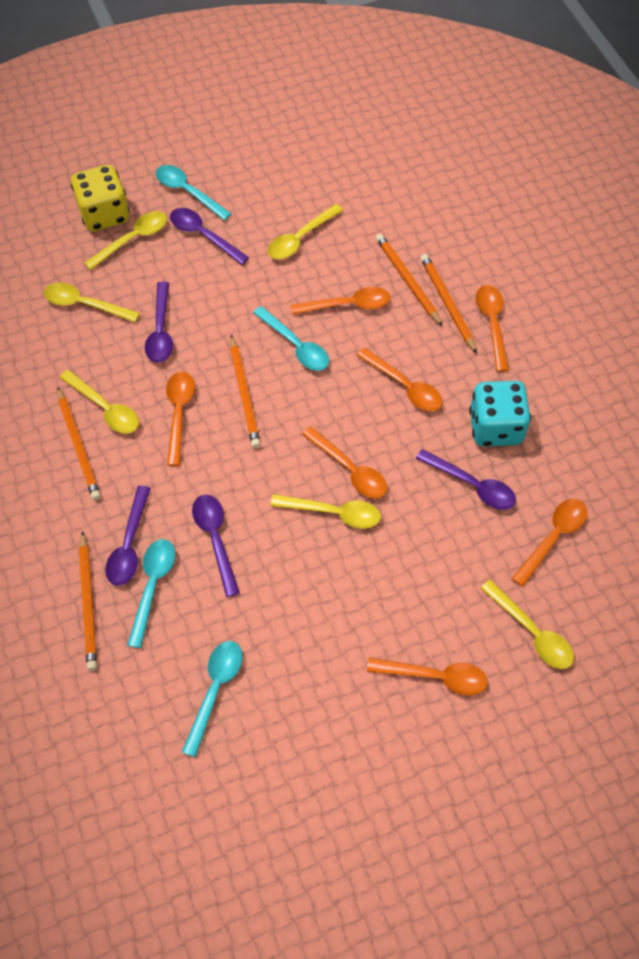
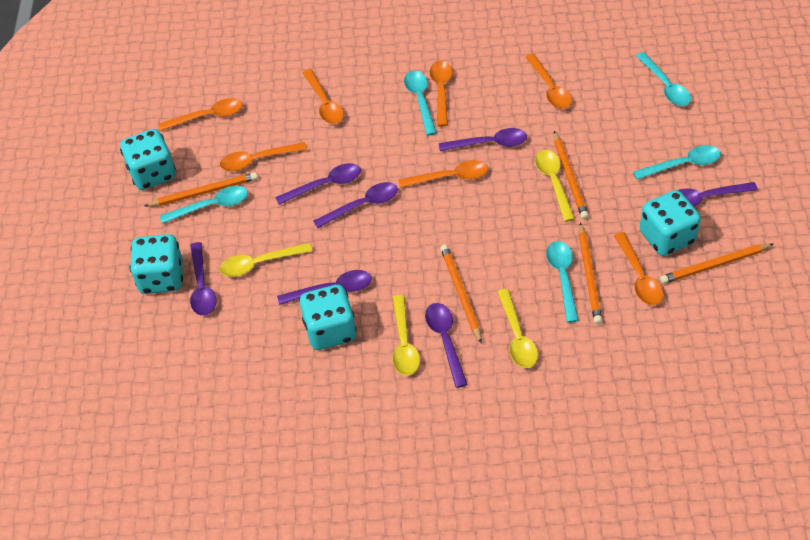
purple spoon: 5 -> 7
turquoise dice: 1 -> 4
turquoise spoon: 4 -> 5
yellow dice: 1 -> 0
yellow spoon: 6 -> 4

